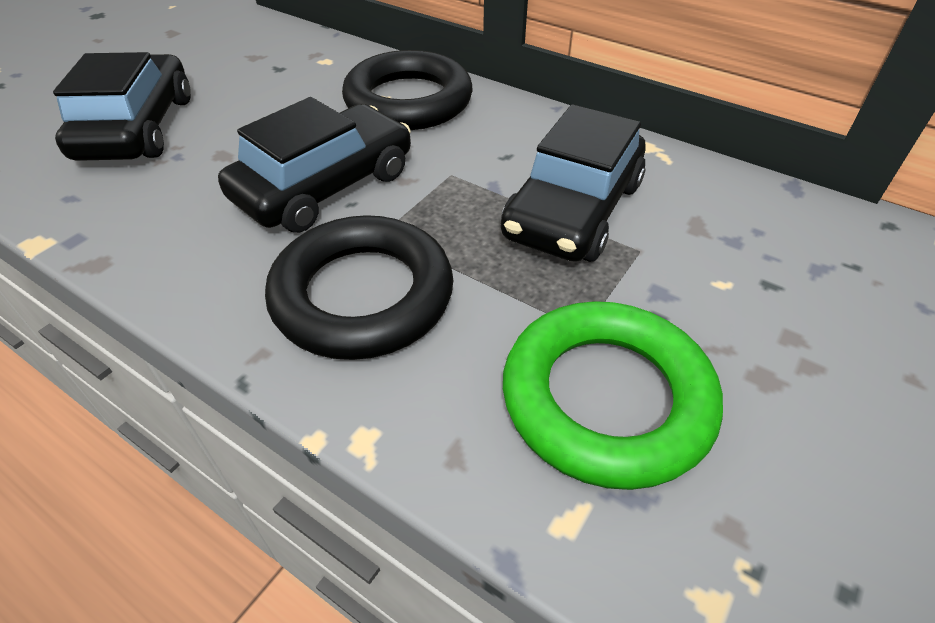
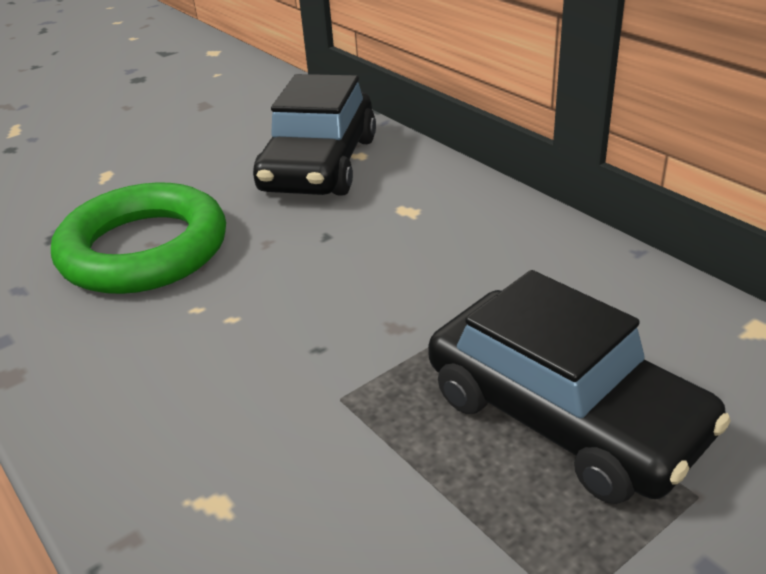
black car: 3 -> 2
black ring: 2 -> 0

